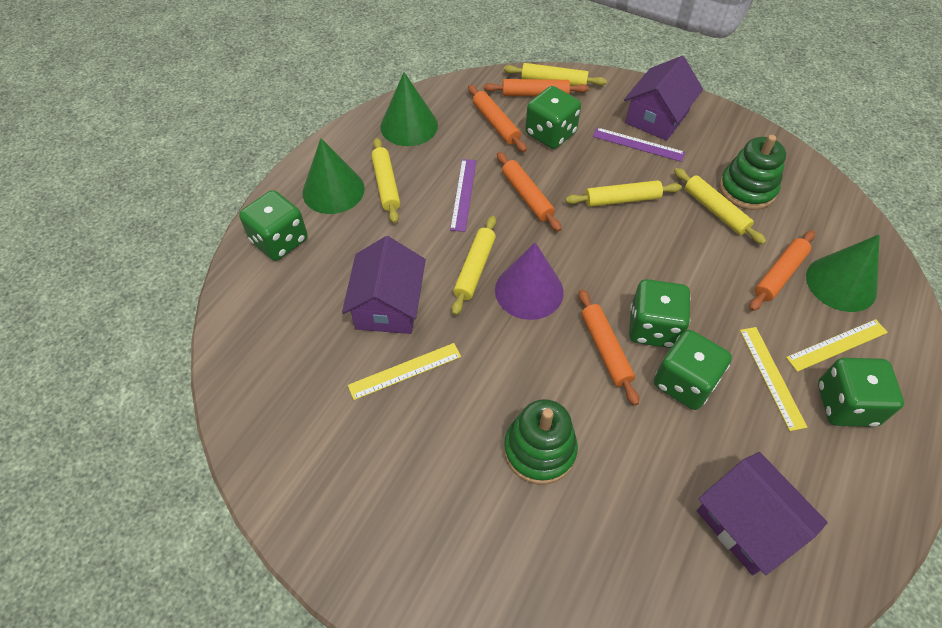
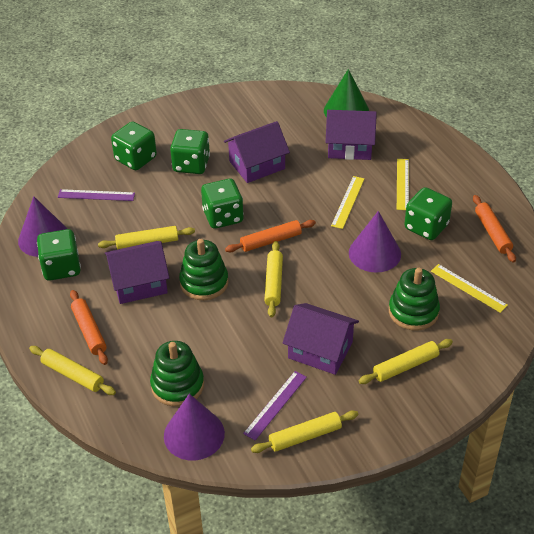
green cone: 3 -> 1
green stacking toy: 2 -> 3
orange rolling pin: 5 -> 3
purple cone: 1 -> 3
purple house: 3 -> 4

